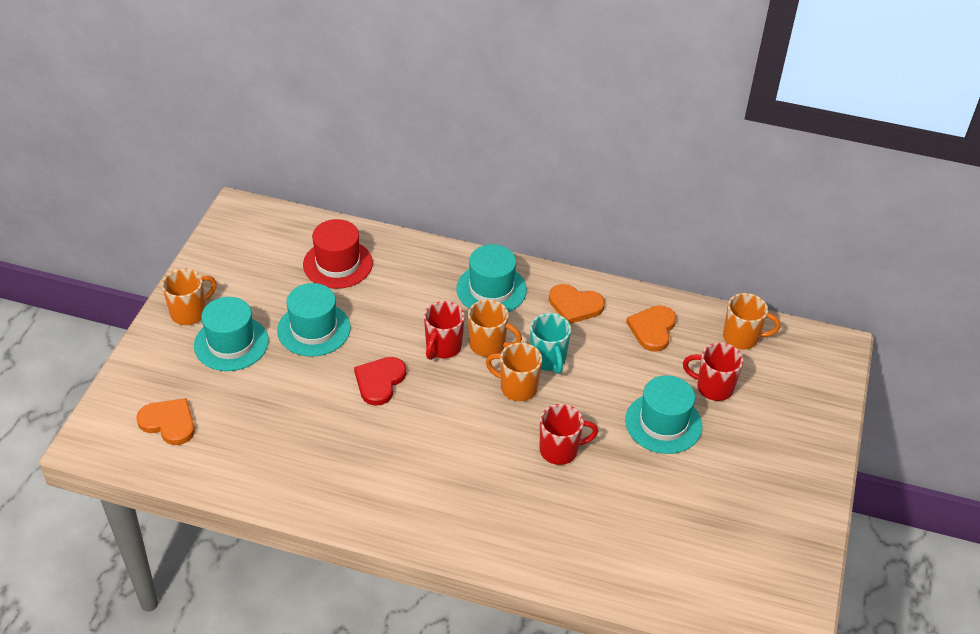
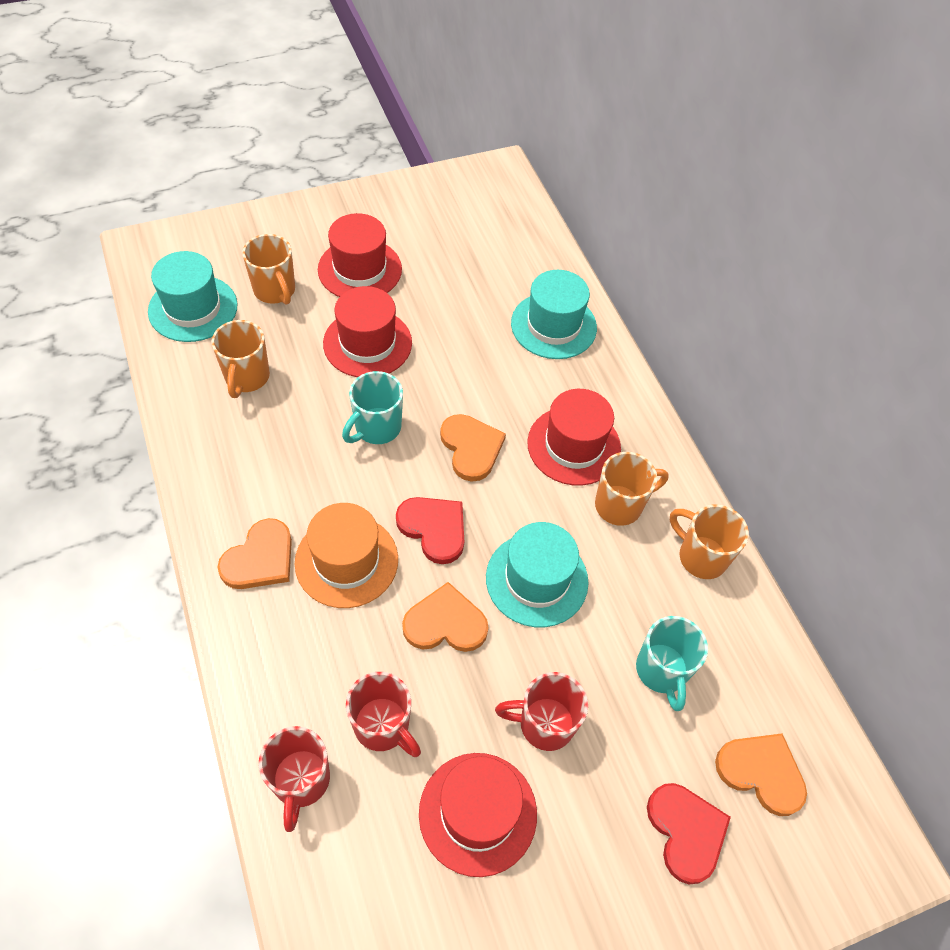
orange hat: 0 -> 1
orange heart: 3 -> 4
red hat: 1 -> 4
red heart: 1 -> 2
turquoise hat: 4 -> 3
turquoise mug: 1 -> 2

